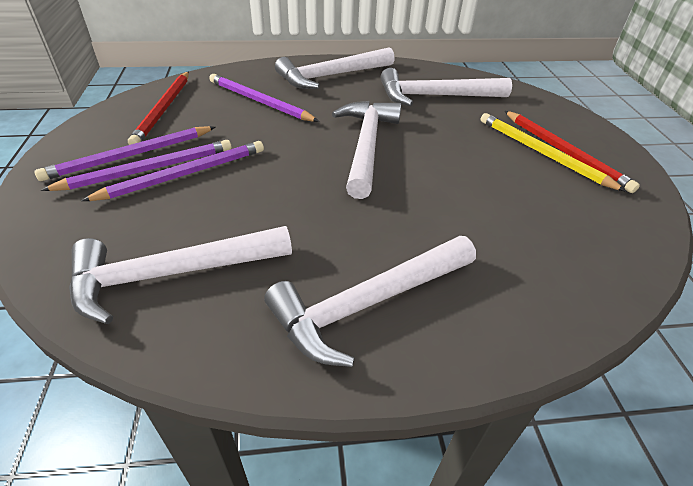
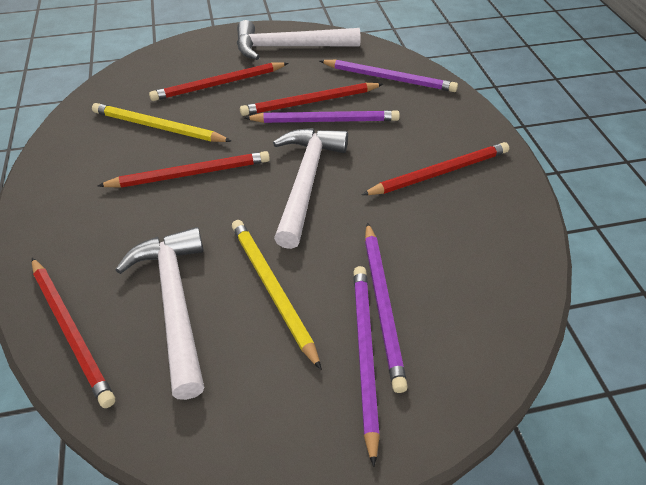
red pencil: 2 -> 5
white hammer: 5 -> 3
yellow pencil: 1 -> 2

